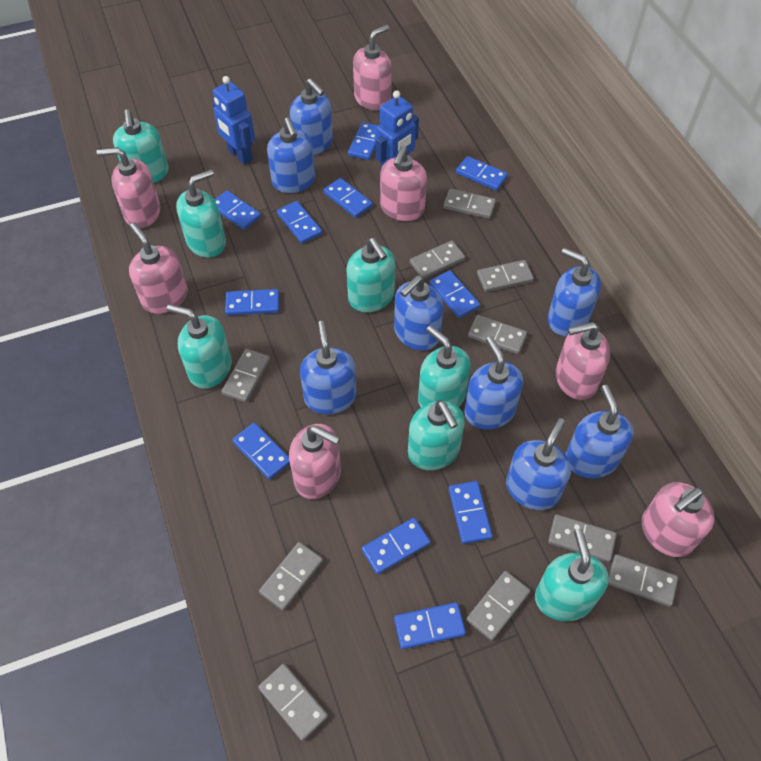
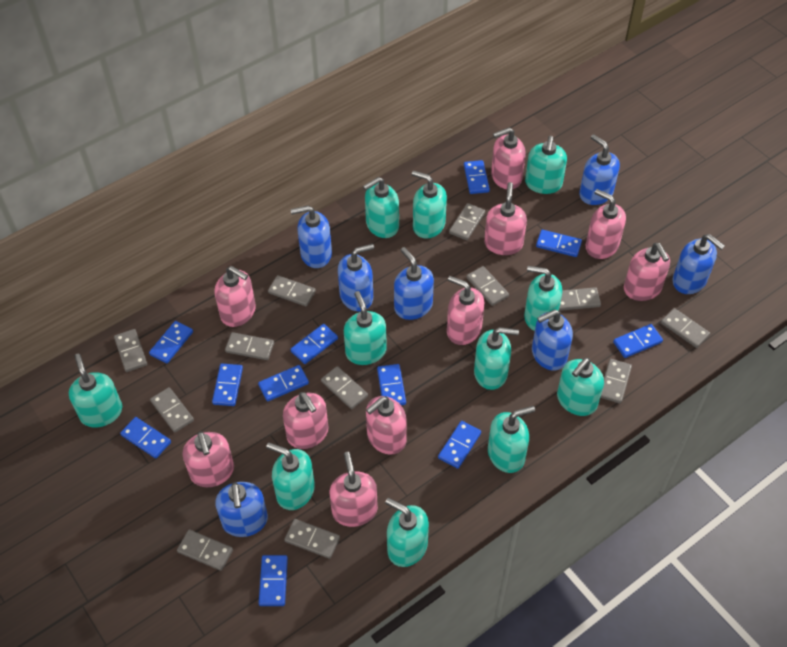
blue robot: 2 -> 0
blue soap dispenser: 8 -> 7
grey domino: 10 -> 12
pink soap dispenser: 7 -> 10
turquoise soap dispenser: 7 -> 11

